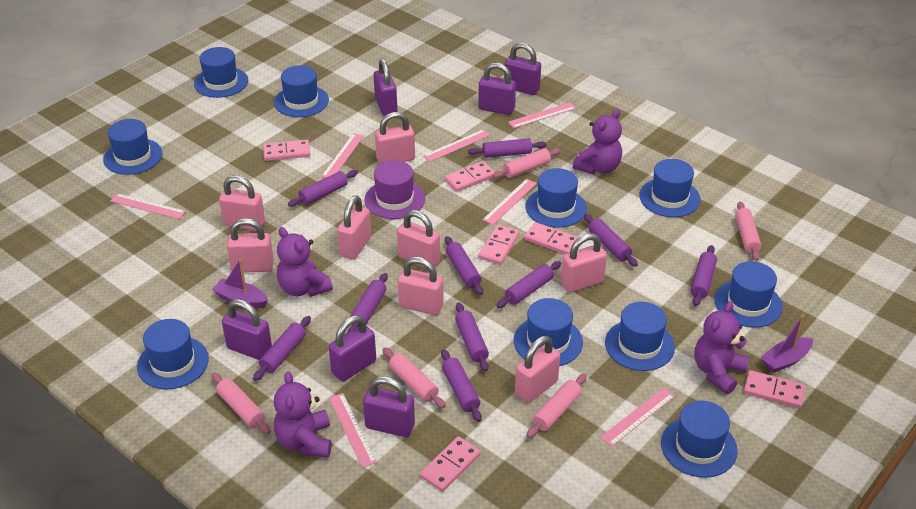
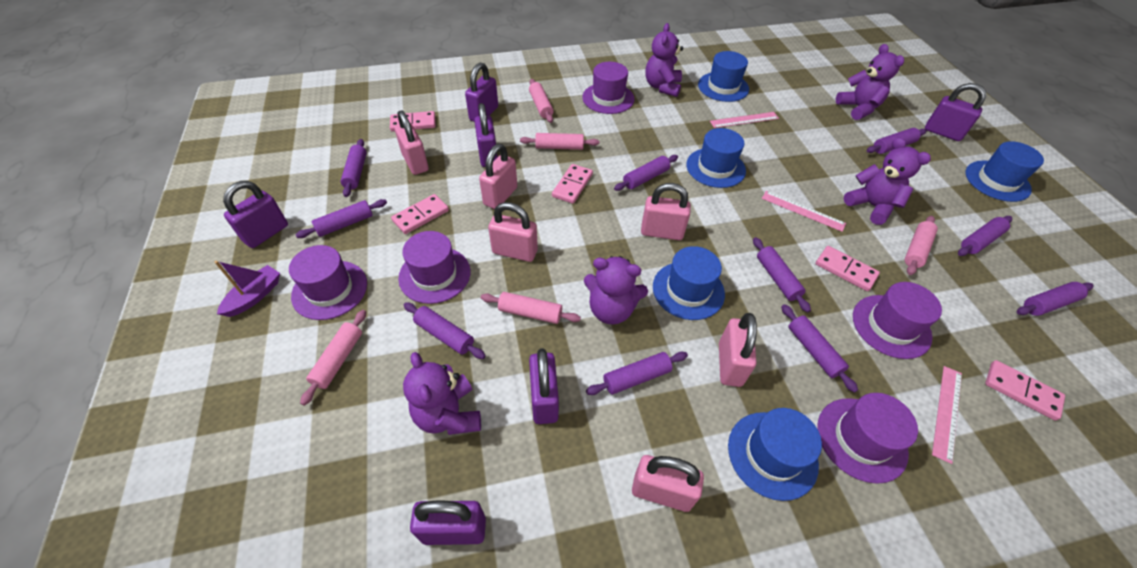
blue hat: 10 -> 5
pink domino: 6 -> 5
pink padlock: 8 -> 6
pink ruler: 7 -> 3
purple boat: 2 -> 1
purple hat: 1 -> 5
purple teddy bear: 4 -> 5

